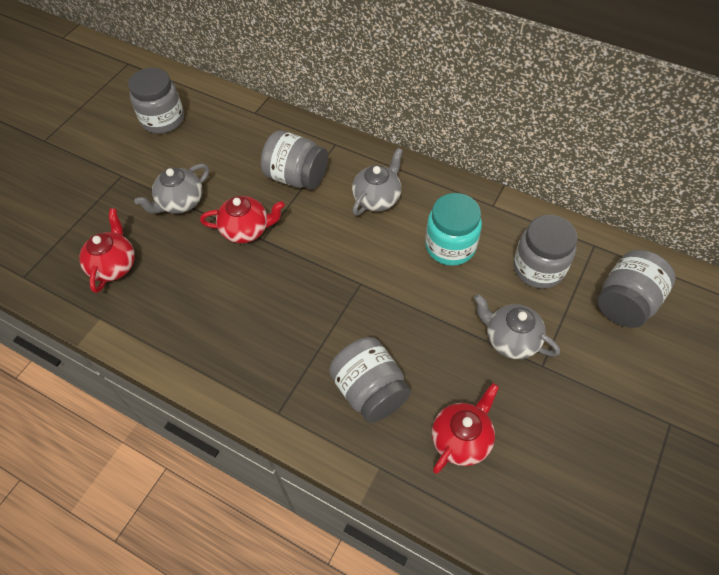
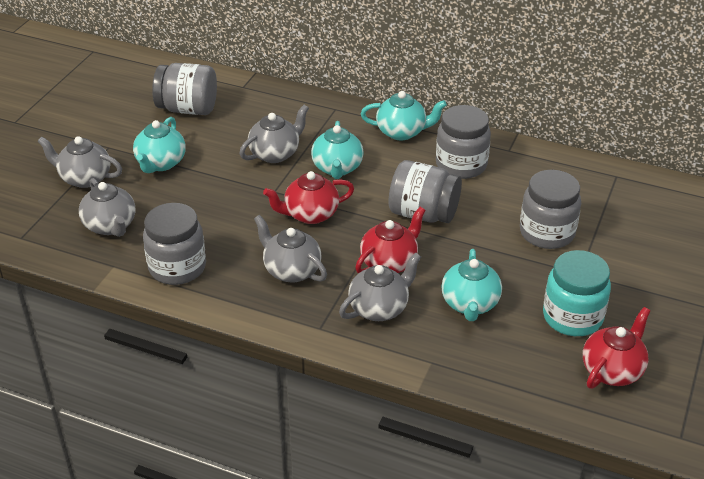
grey teapot: 3 -> 5
turquoise teapot: 0 -> 4

